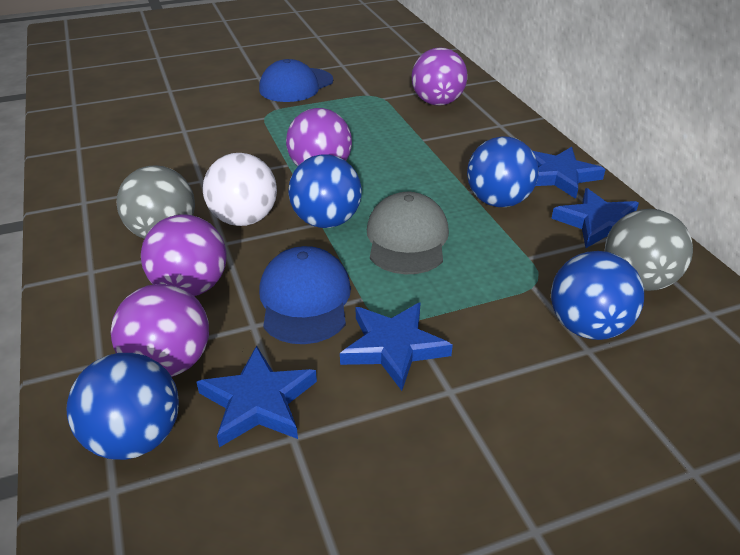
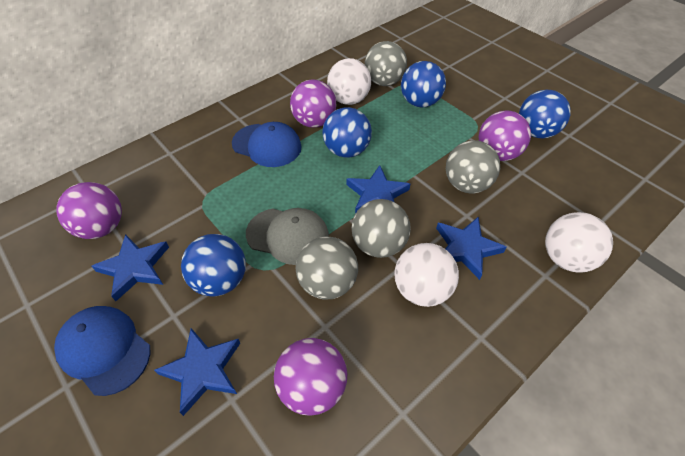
grey ball: 2 -> 4
white ball: 1 -> 3

